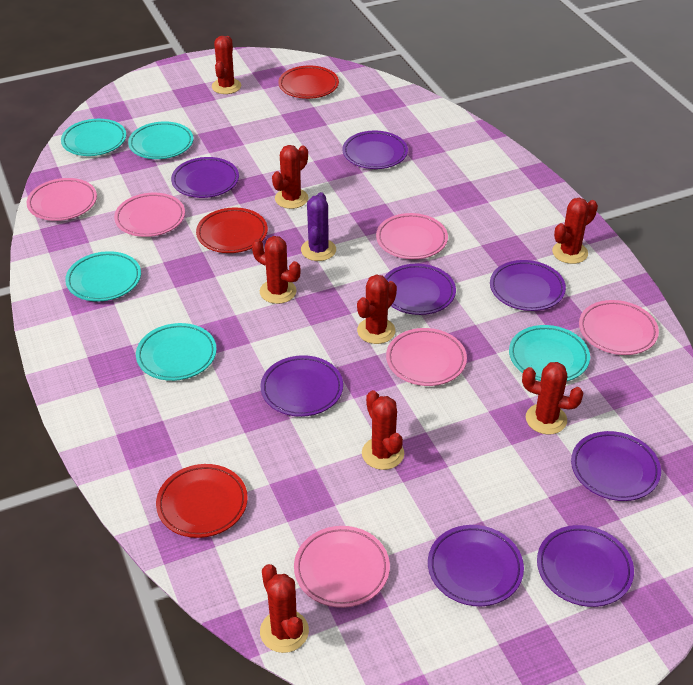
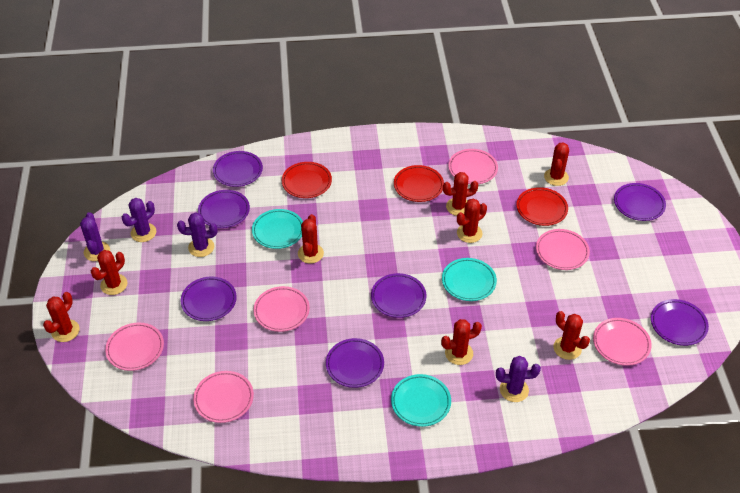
purple cactus: 1 -> 4
purple plate: 8 -> 7
turquoise plate: 5 -> 3

